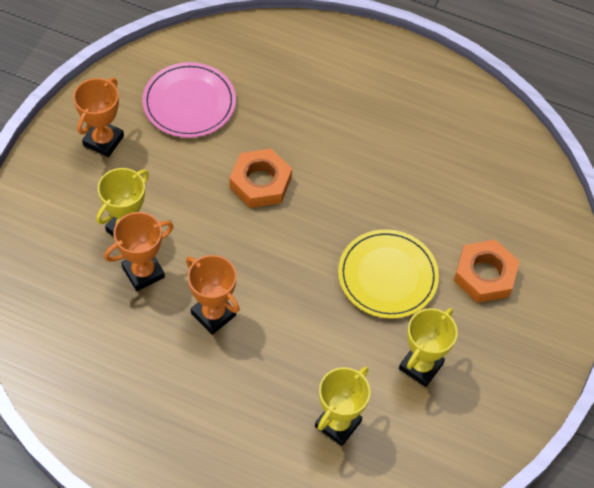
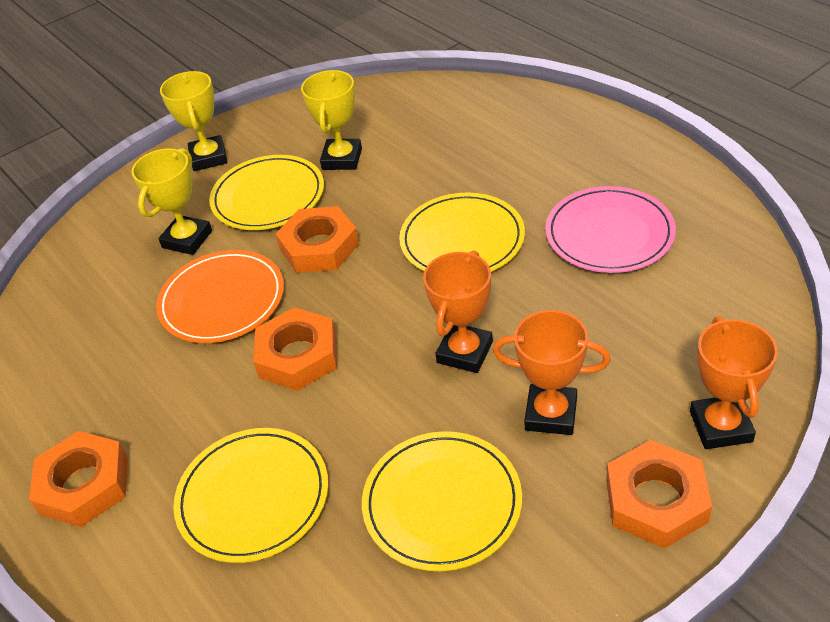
orange nut: 2 -> 4
orange plate: 0 -> 1
yellow plate: 1 -> 4

